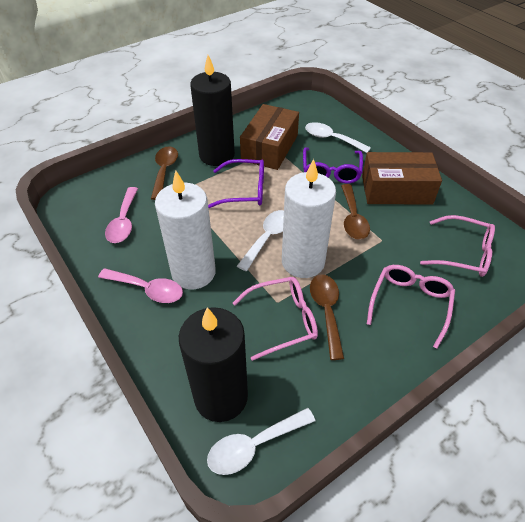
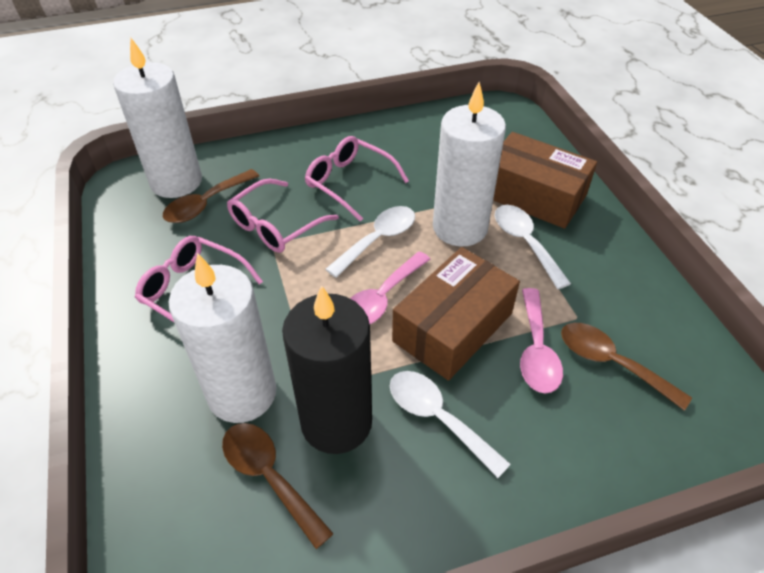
black candle: 2 -> 1
purple glasses: 2 -> 0
white candle: 2 -> 3

